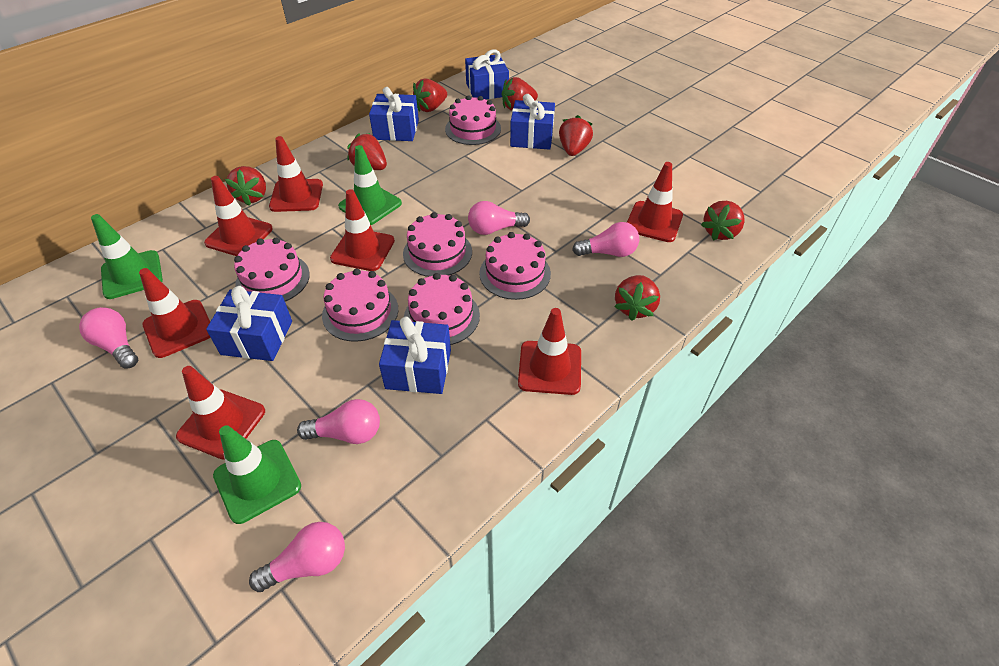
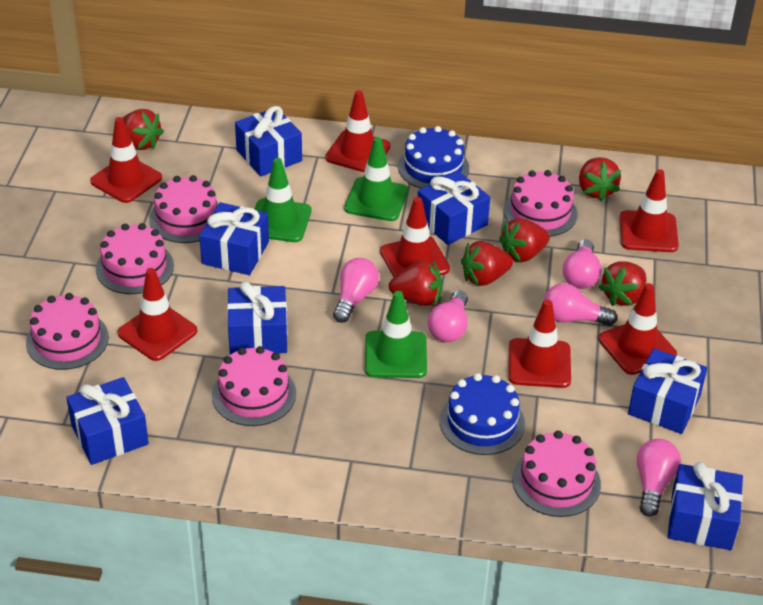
blue cake: 0 -> 2
blue gift: 5 -> 7
red strawberry: 7 -> 6

